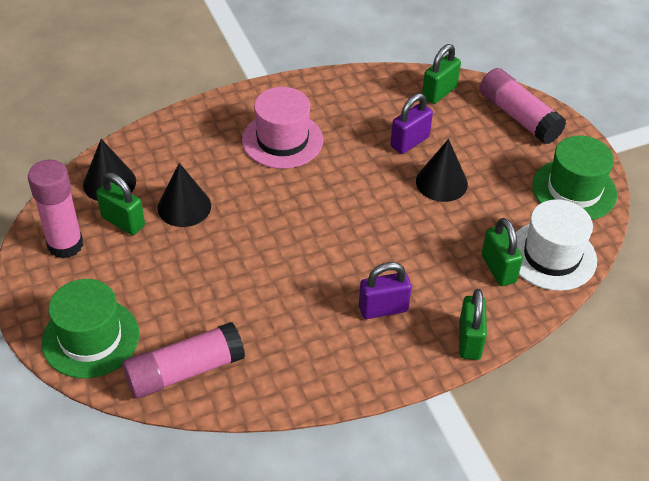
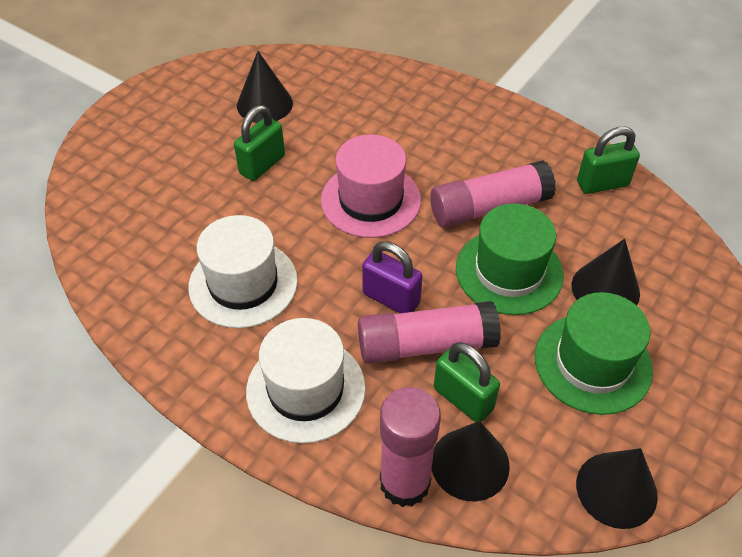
black cone: 3 -> 4
green padlock: 4 -> 3
purple padlock: 2 -> 1
white hat: 1 -> 2

